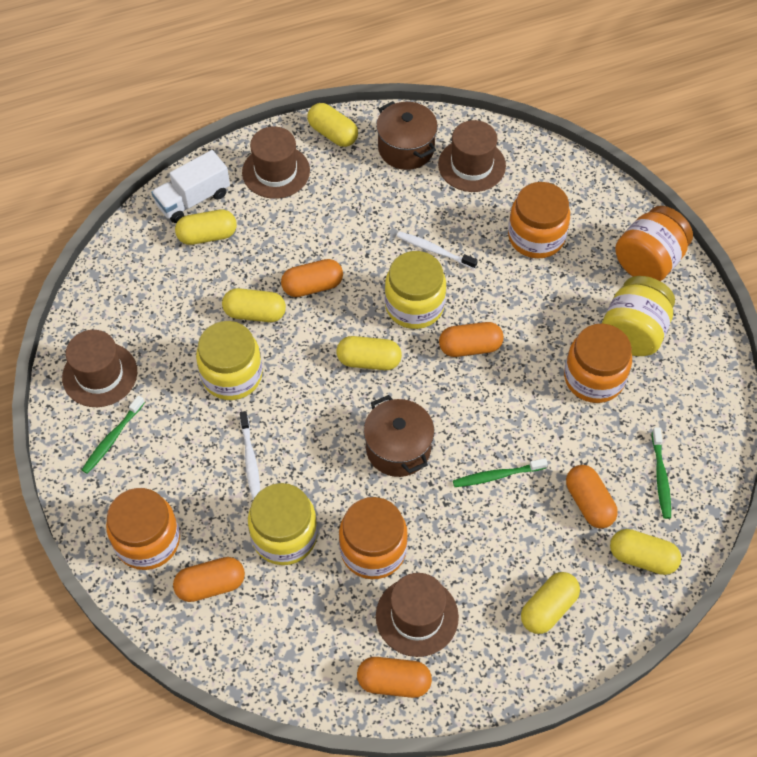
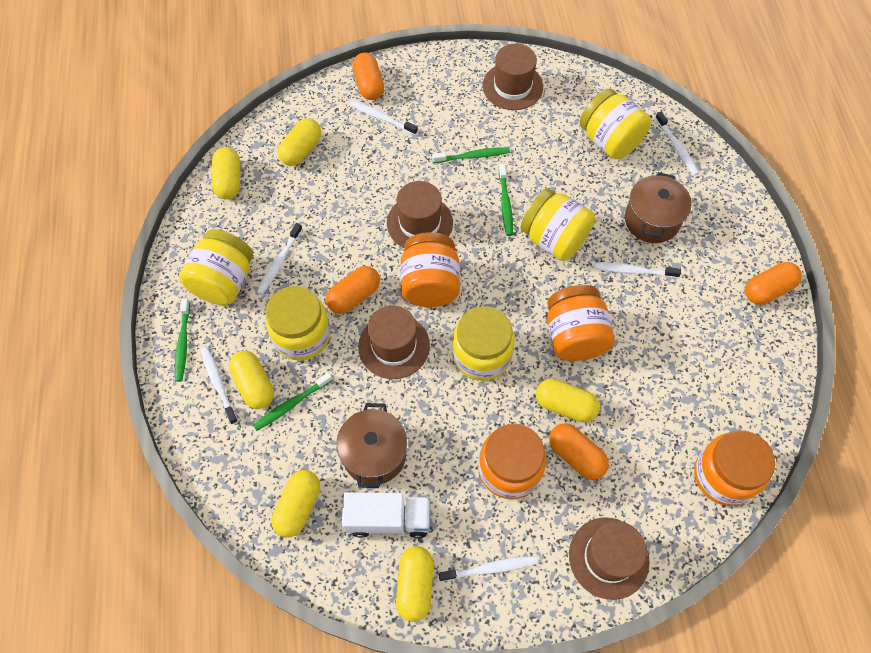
green toothbrush: 3 -> 4
orange capsule: 5 -> 4
orange jar: 5 -> 4
white toothbrush: 2 -> 6
yellow jar: 4 -> 5

